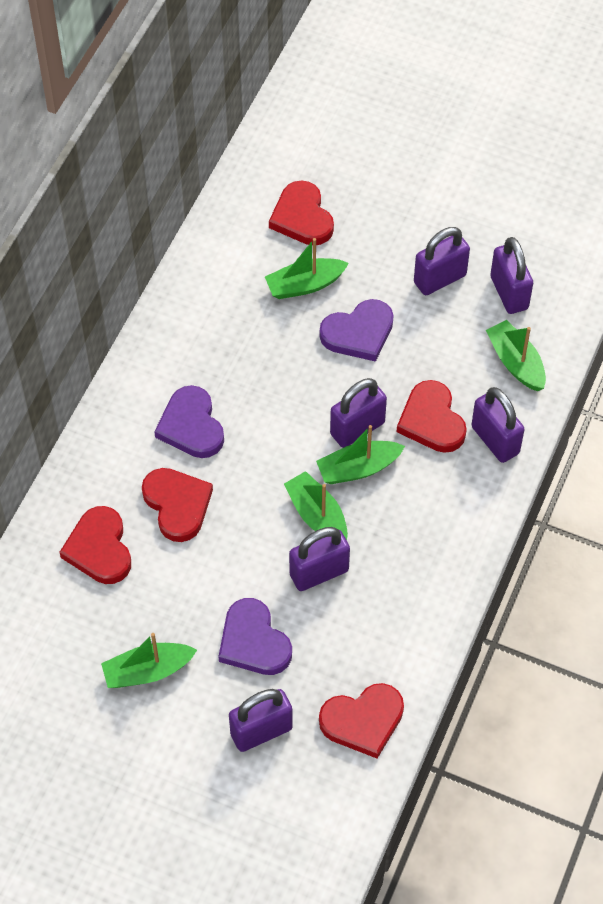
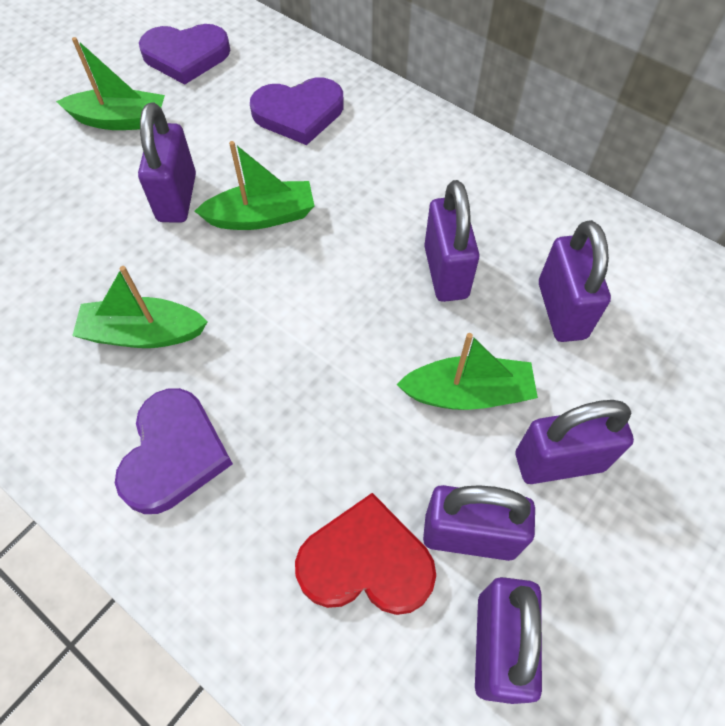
green boat: 5 -> 4
red heart: 5 -> 1

